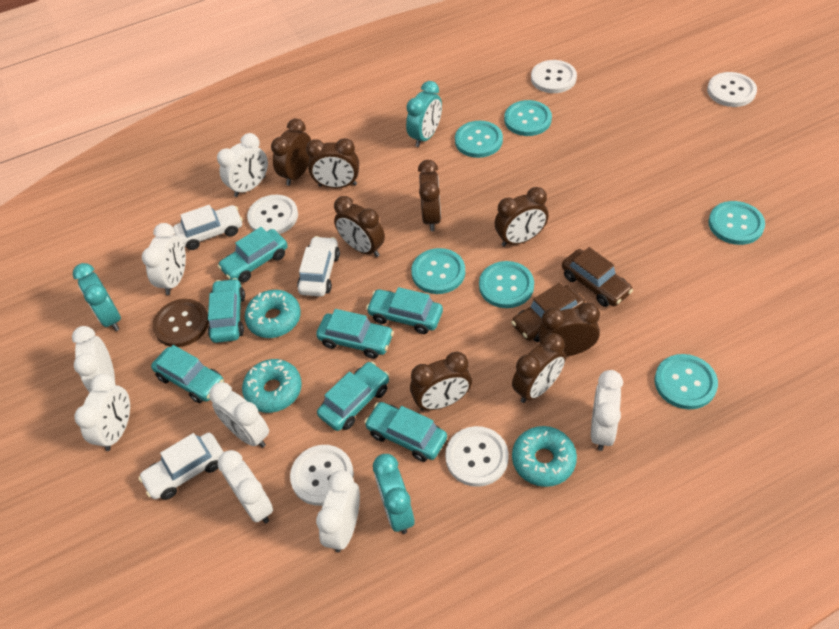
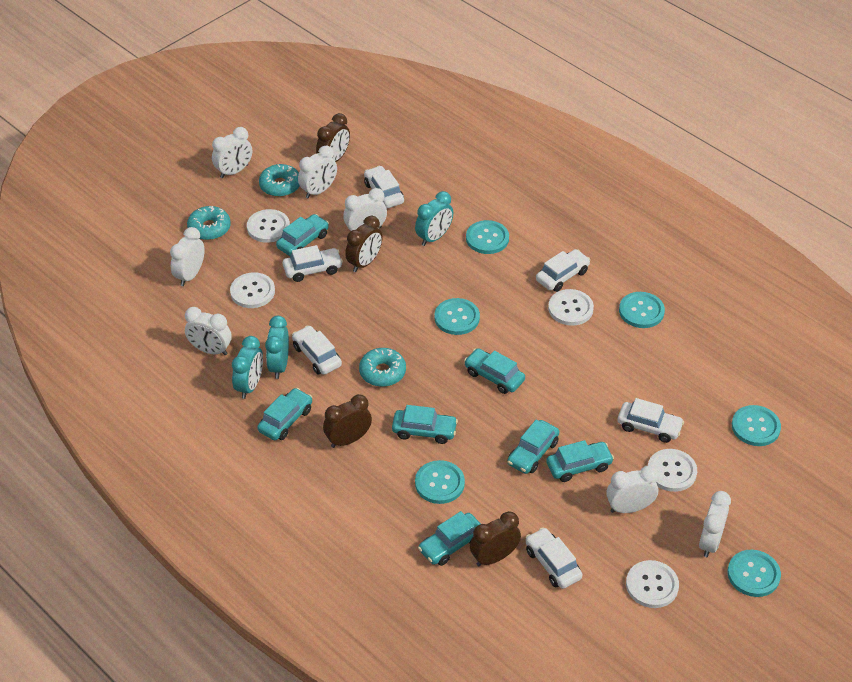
brown button: 1 -> 0
brown car: 2 -> 0
brown clock: 8 -> 4
white car: 3 -> 6
white clock: 8 -> 7

